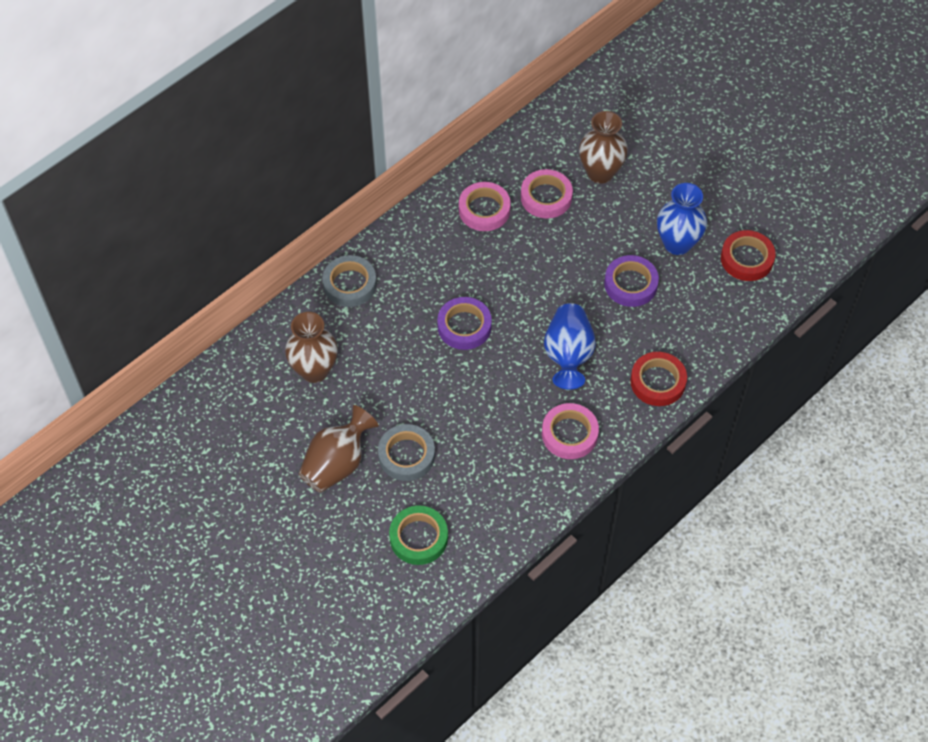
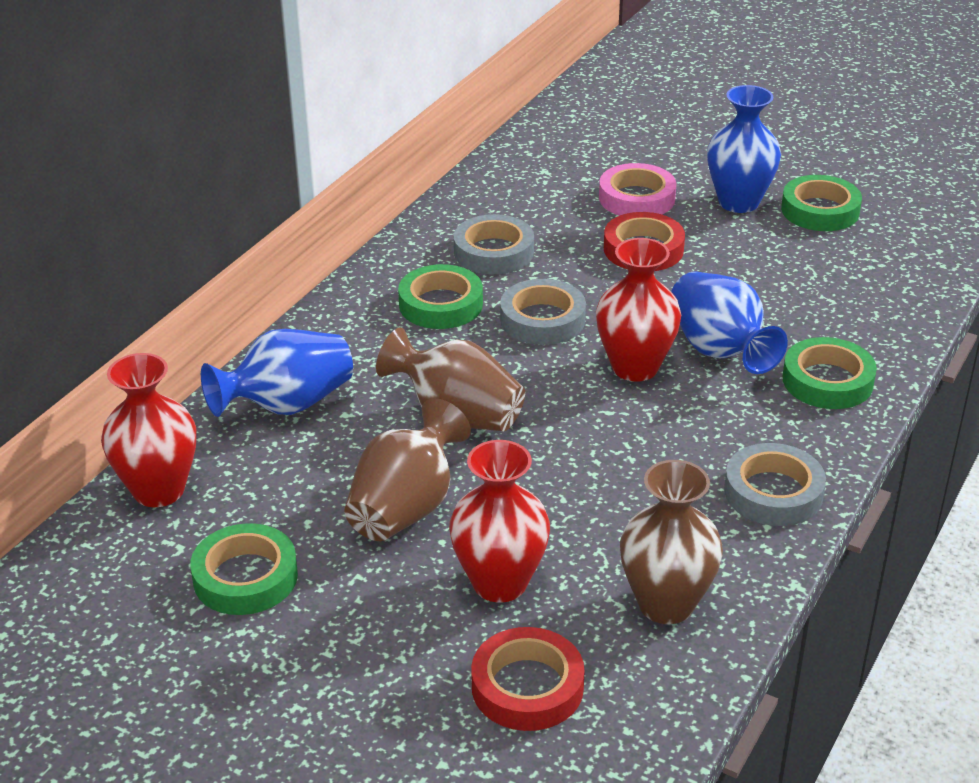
blue vase: 2 -> 3
green tape: 1 -> 4
grey tape: 2 -> 3
pink tape: 3 -> 1
purple tape: 2 -> 0
red vase: 0 -> 3

